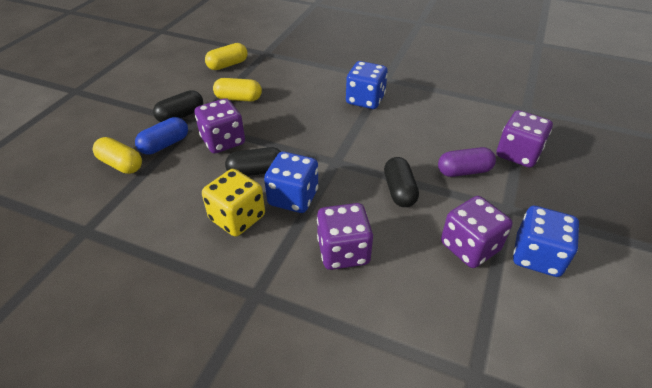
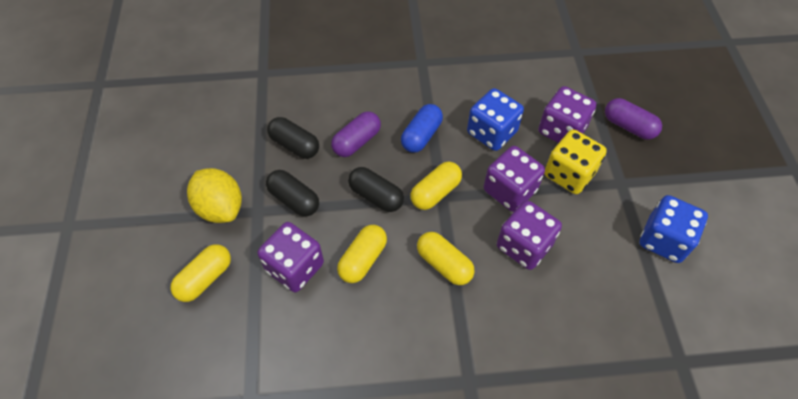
blue dice: 3 -> 2
purple capsule: 1 -> 2
yellow capsule: 3 -> 4
yellow lemon: 0 -> 1

